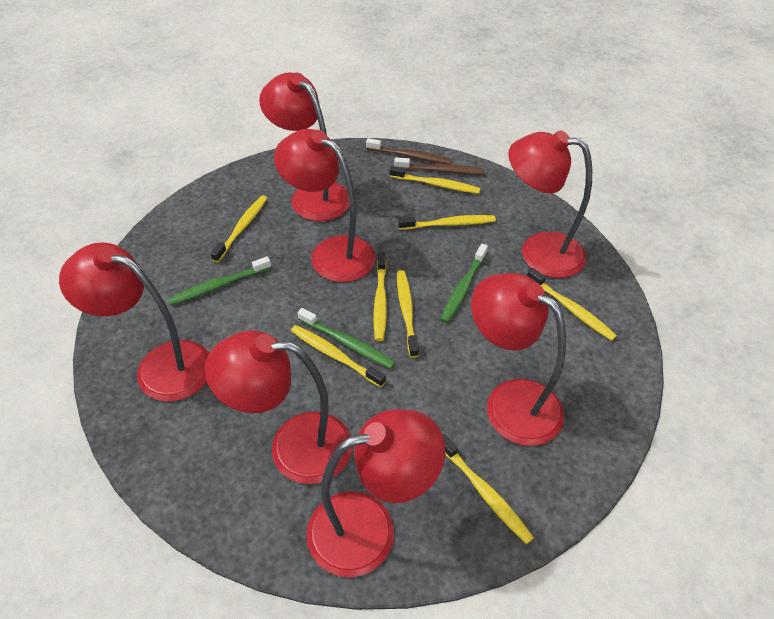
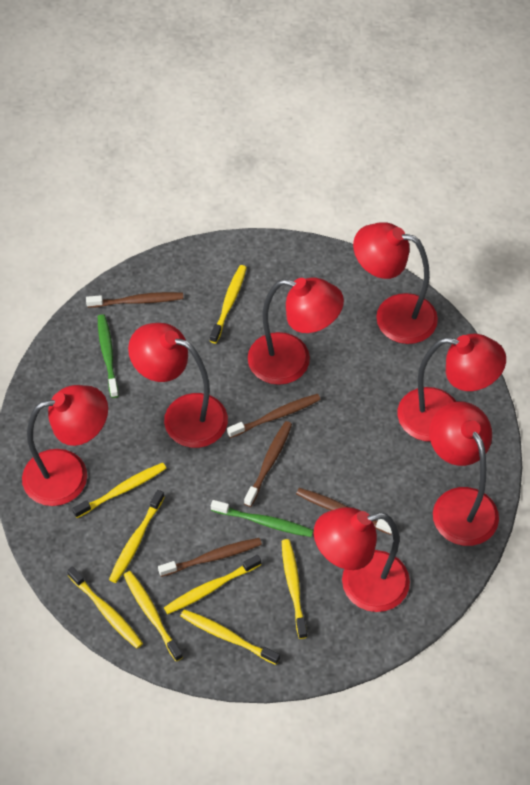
brown toothbrush: 2 -> 5
green toothbrush: 3 -> 2

